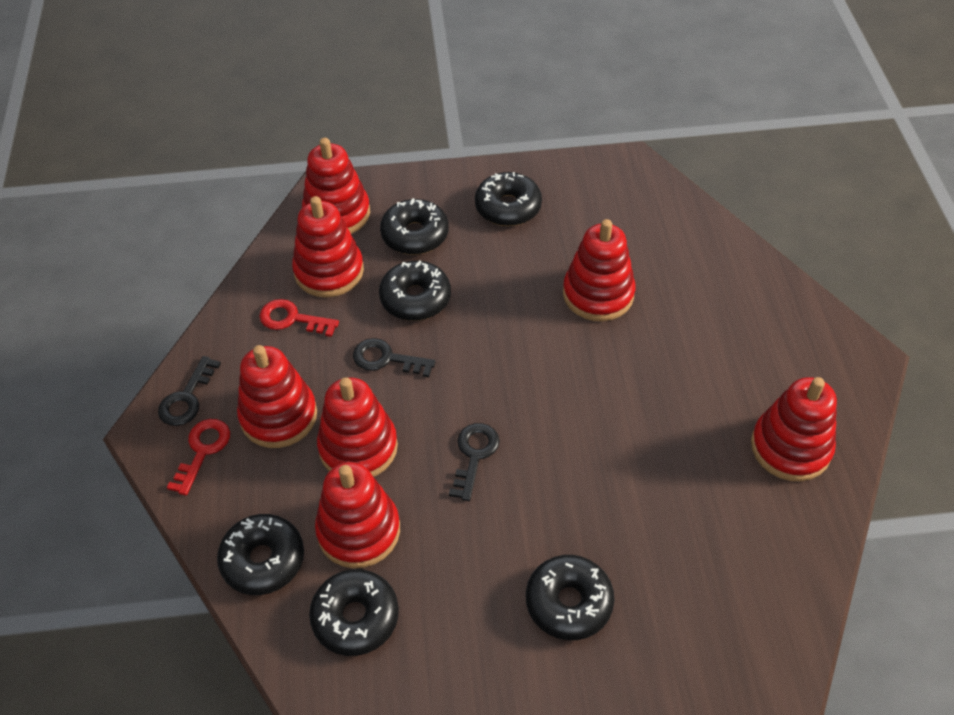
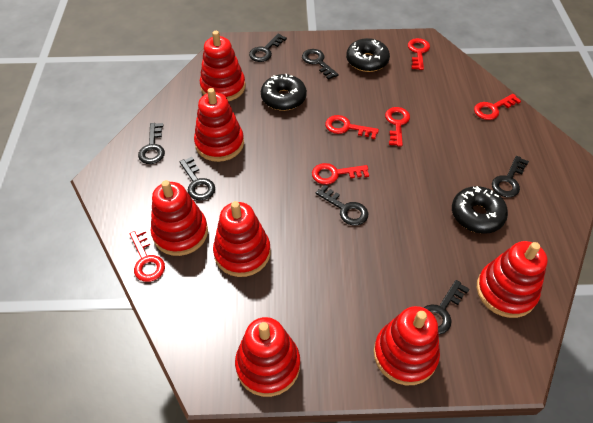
black donut: 6 -> 3
black key: 3 -> 7
red key: 2 -> 6

